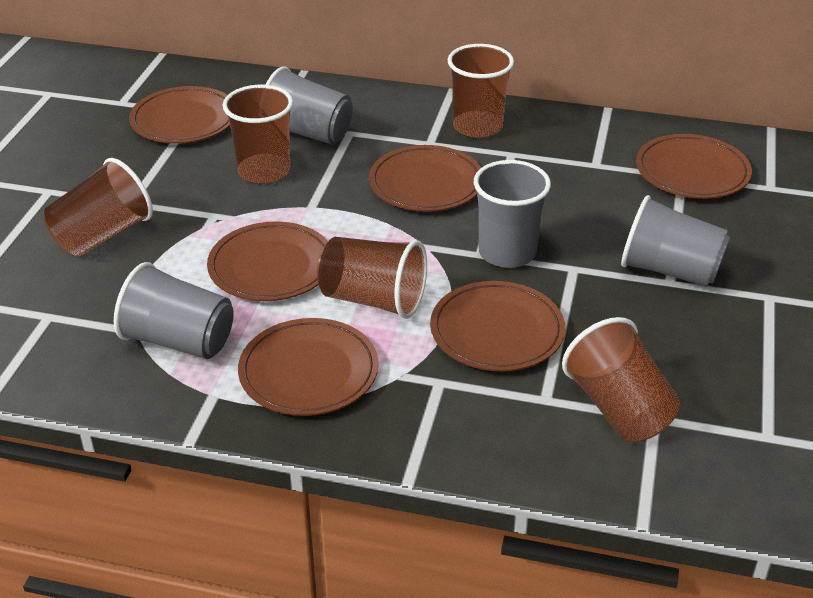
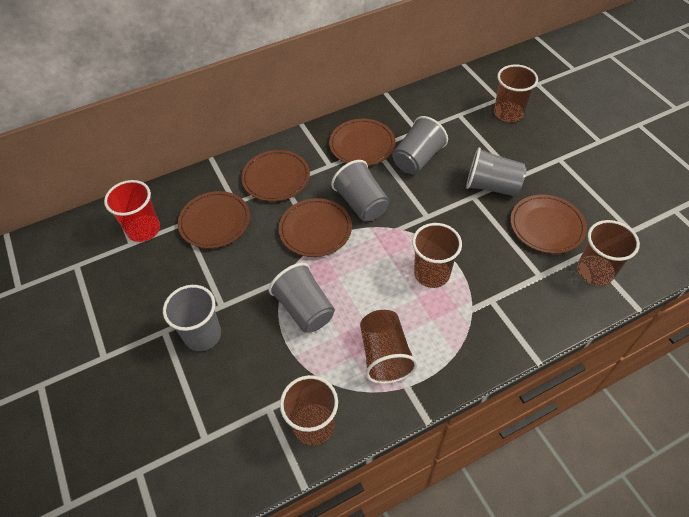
brown plate: 6 -> 5
grey cup: 4 -> 5
red cup: 0 -> 1

